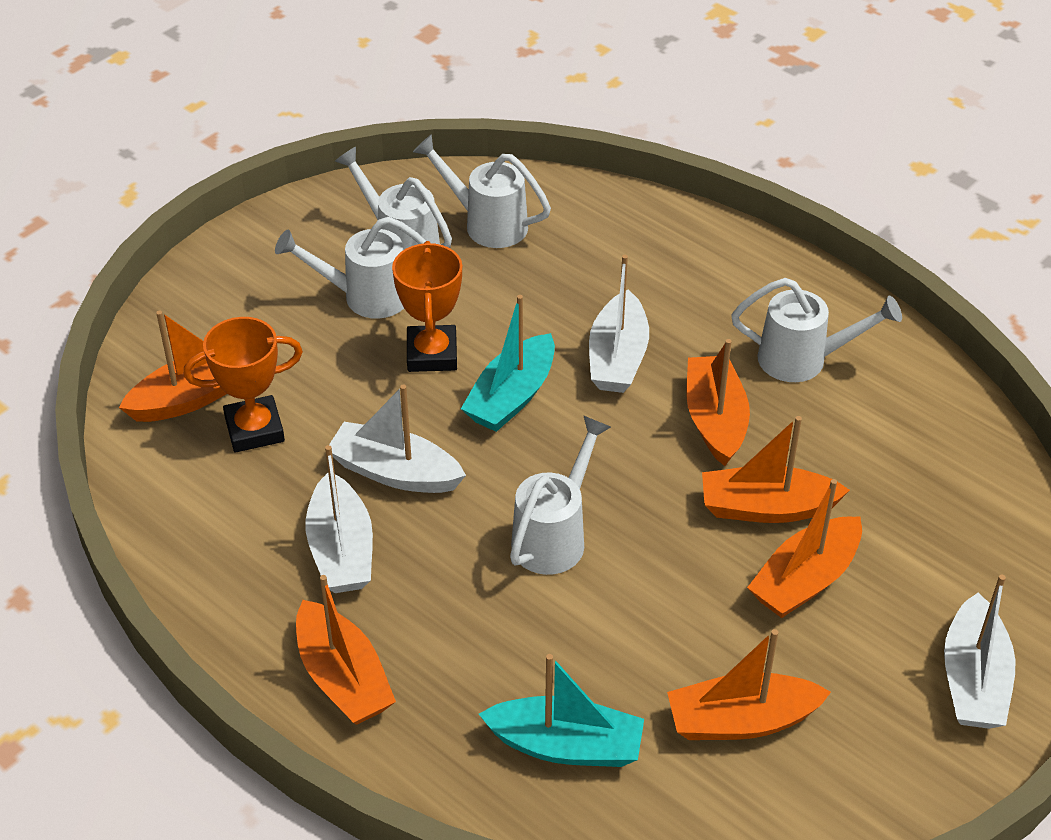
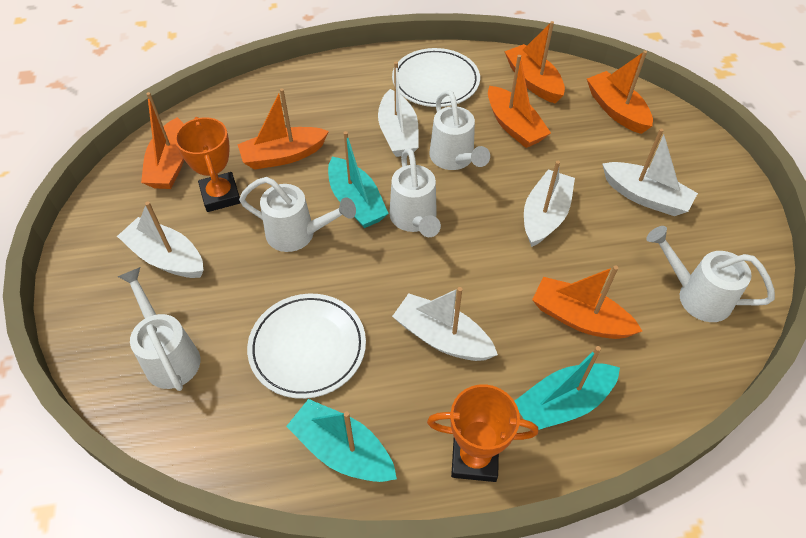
turquoise boat: 2 -> 3
white boat: 4 -> 5
white plate: 0 -> 2

